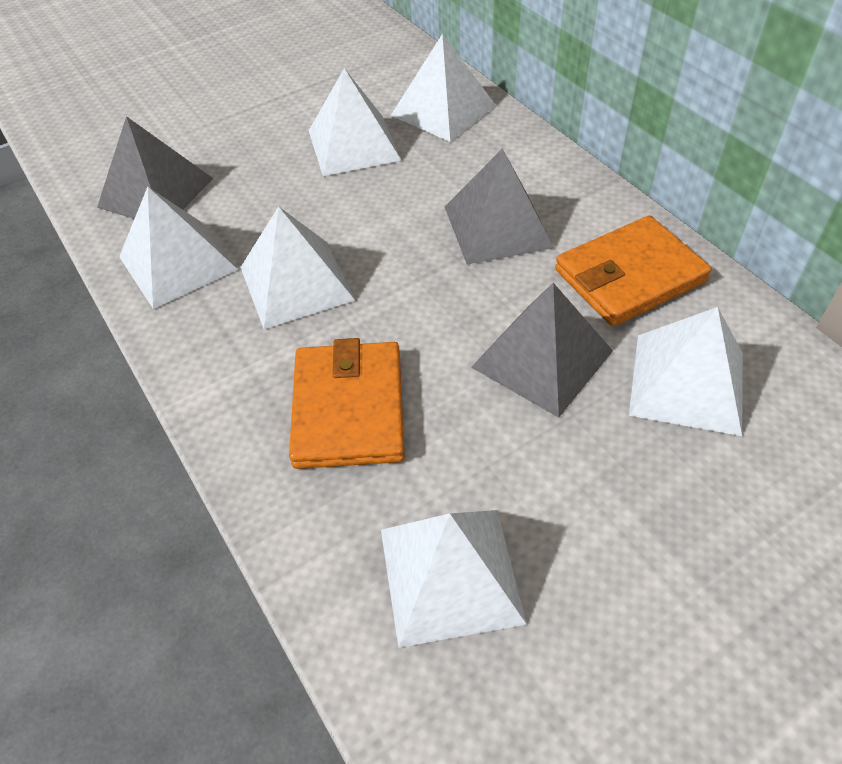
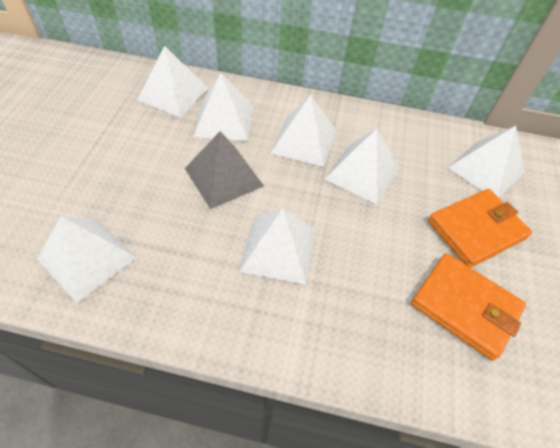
grey pyramid: 3 -> 1
white pyramid: 6 -> 7

